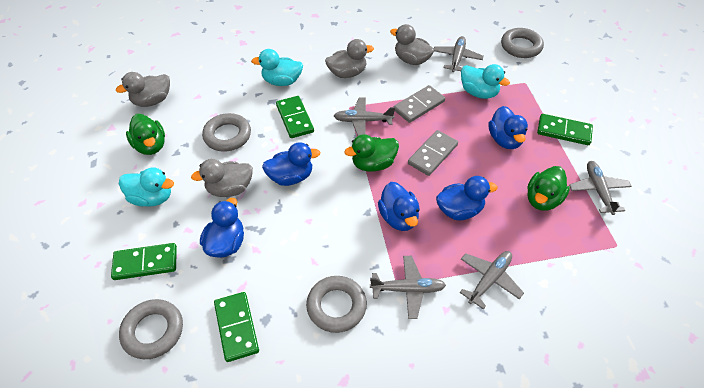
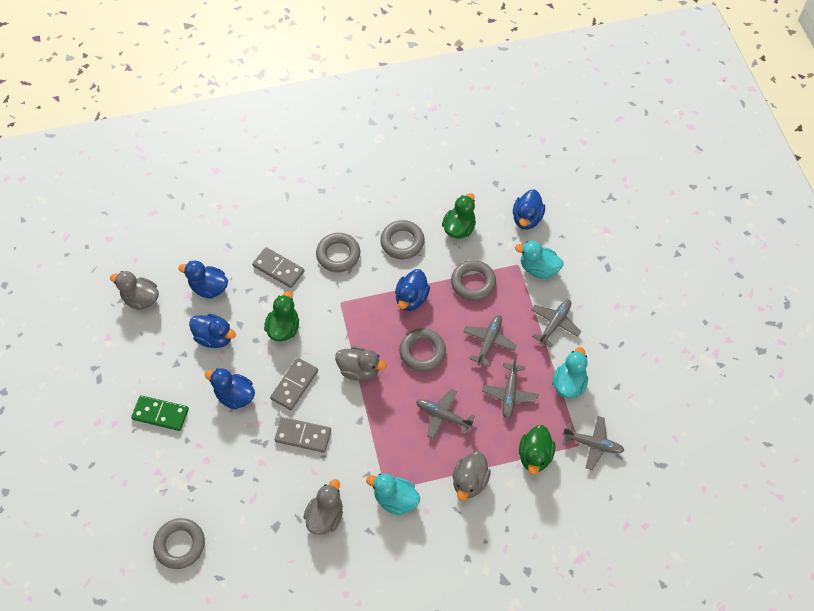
green domino: 4 -> 1
grey domino: 2 -> 3
grey ring: 4 -> 5

